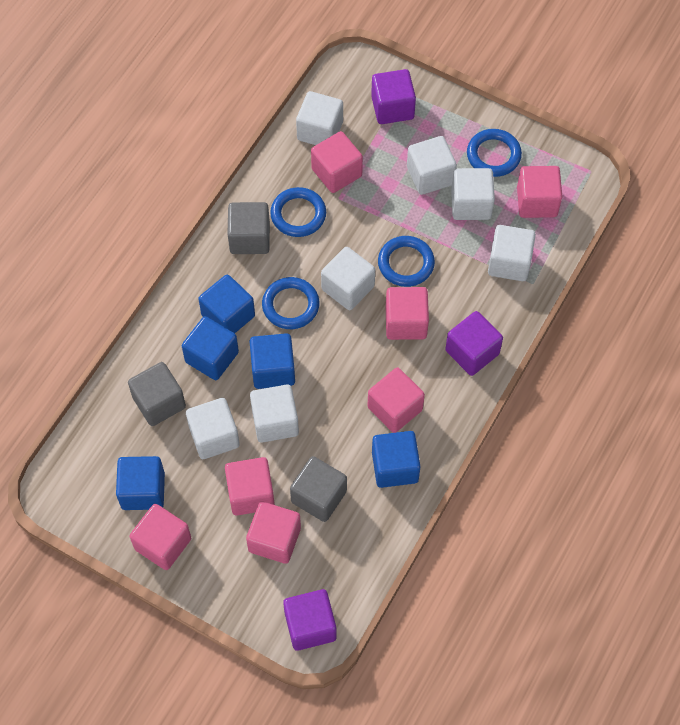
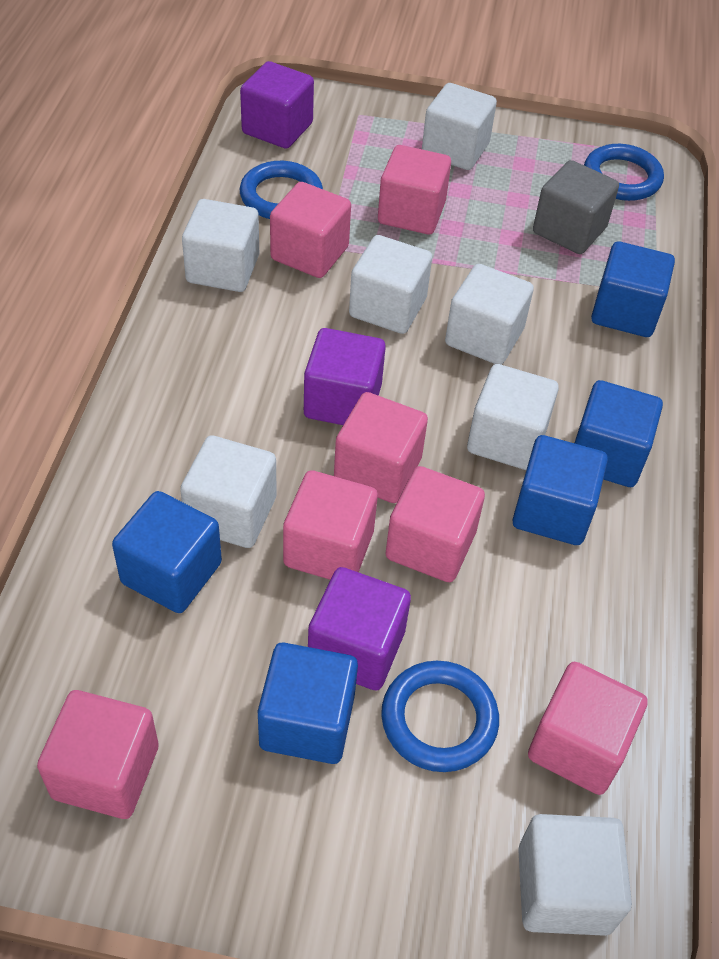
blue ring: 4 -> 3
grey cube: 3 -> 1

